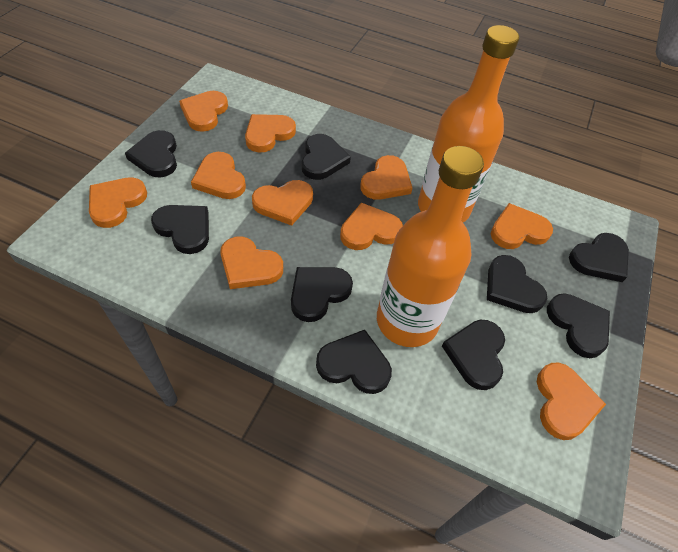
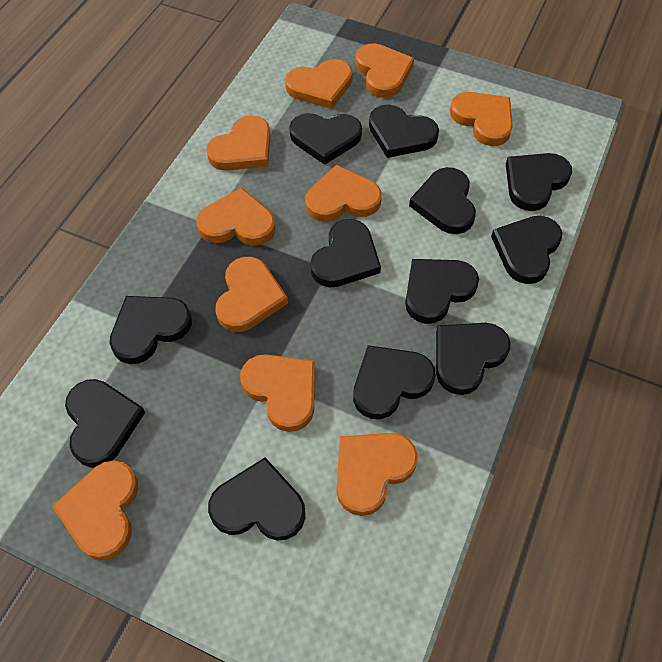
black heart: 9 -> 12
orange bottle: 2 -> 0

